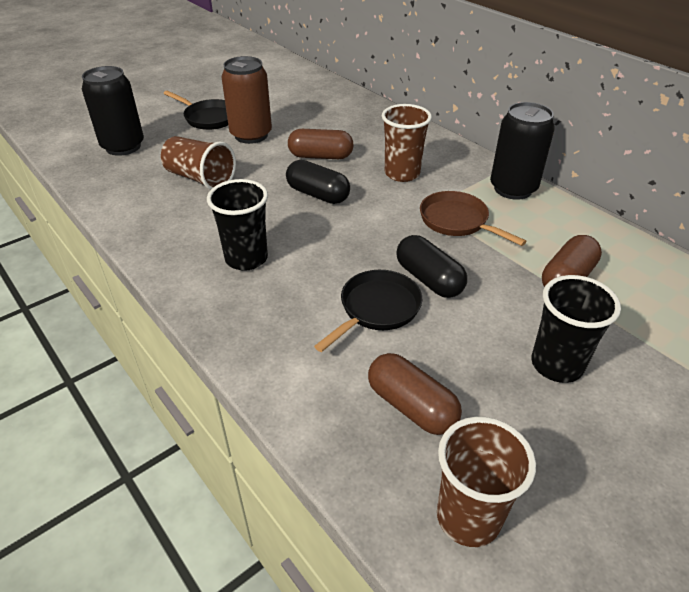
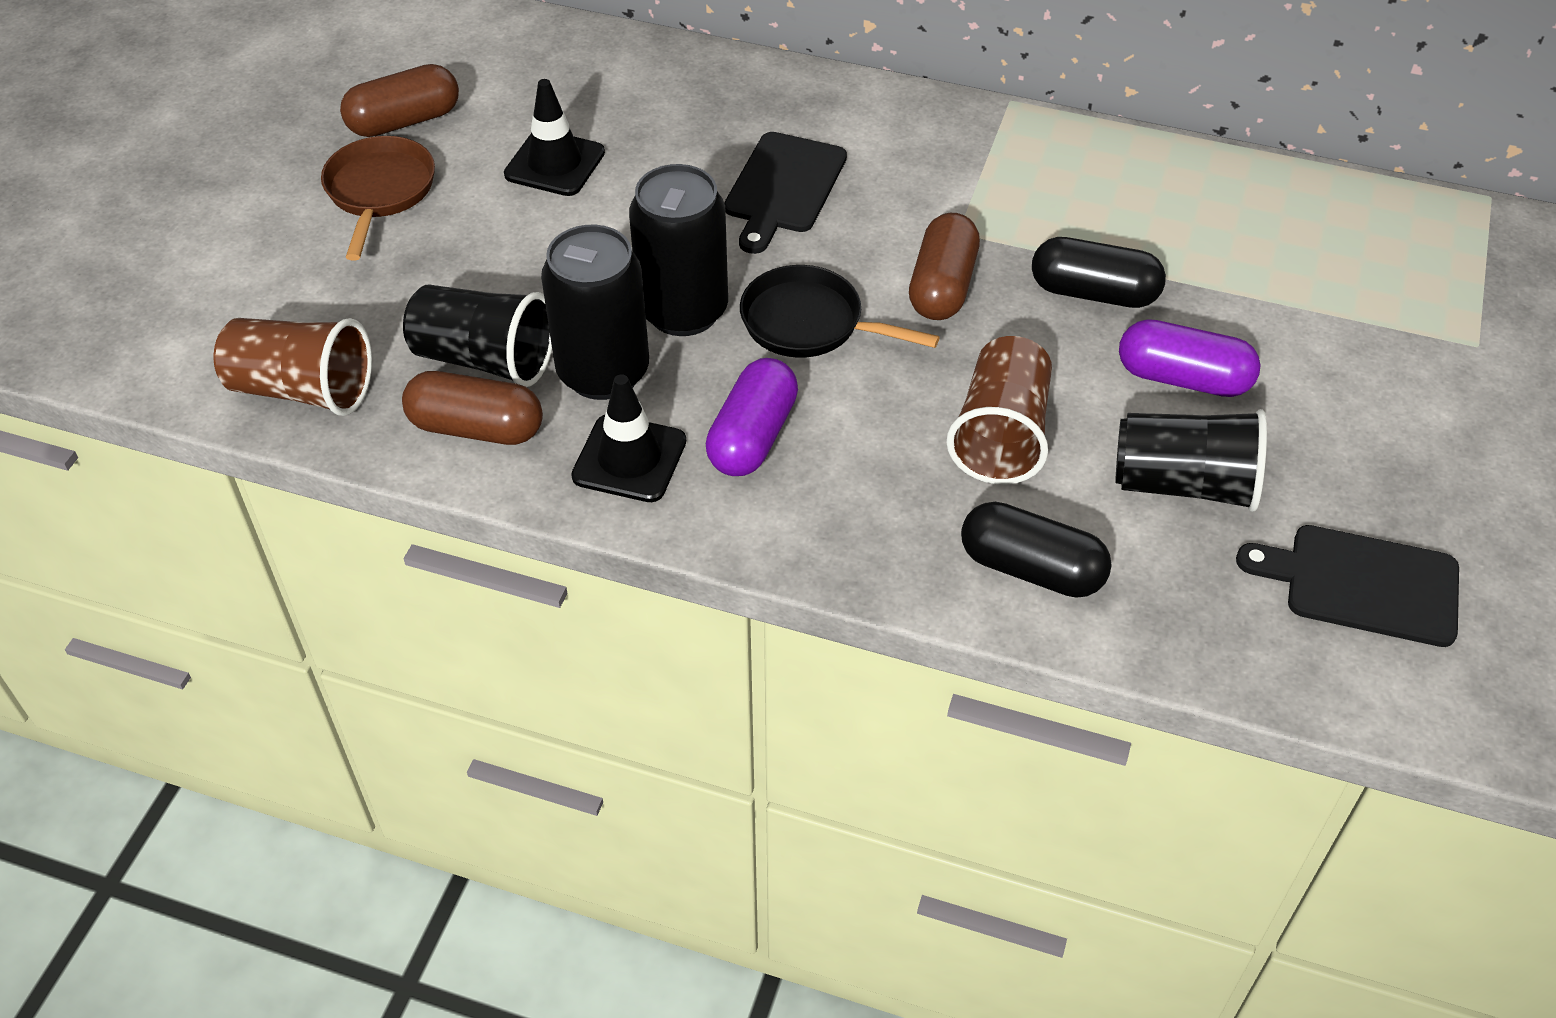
black cutting board: 0 -> 2
black pan: 2 -> 1
black traffic cone: 0 -> 2
brown can: 1 -> 0
brown cup: 3 -> 2
purple capsule: 0 -> 2

